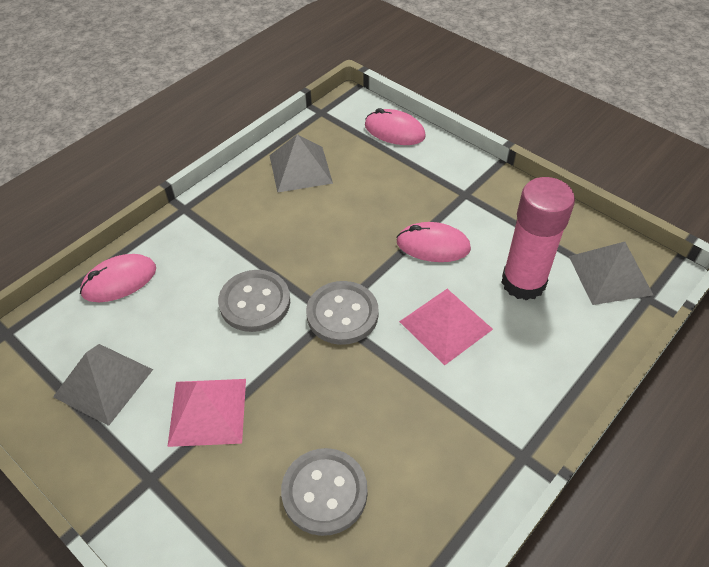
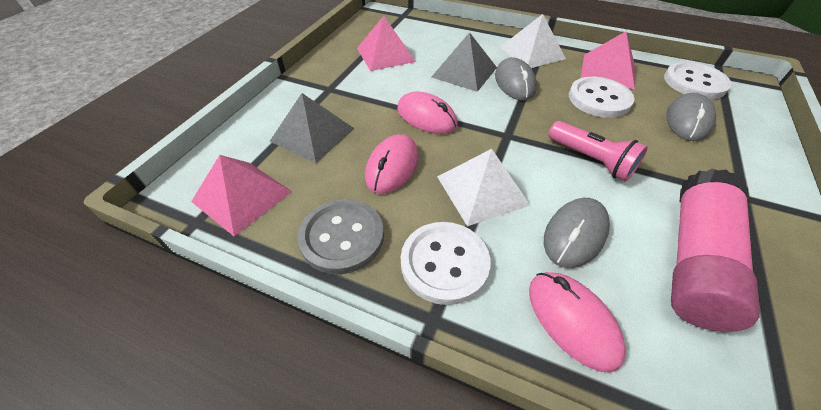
grey button: 3 -> 1
grey mouse: 0 -> 3
grey pyramid: 3 -> 2
pink flashlight: 0 -> 1
pink pyramid: 2 -> 3
white button: 0 -> 3
white pyramid: 0 -> 2

